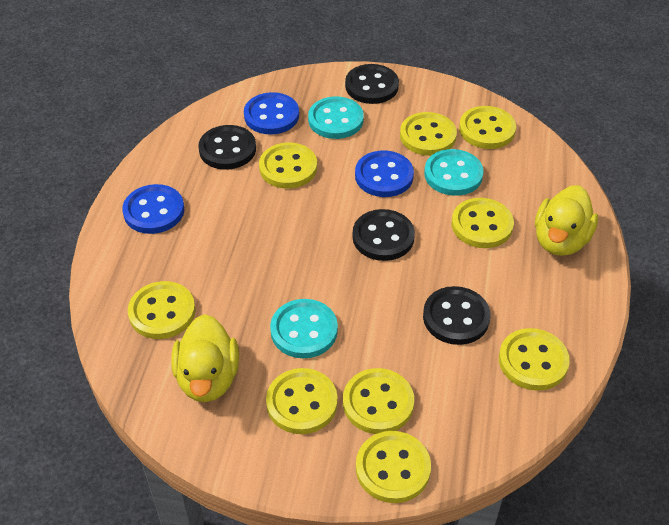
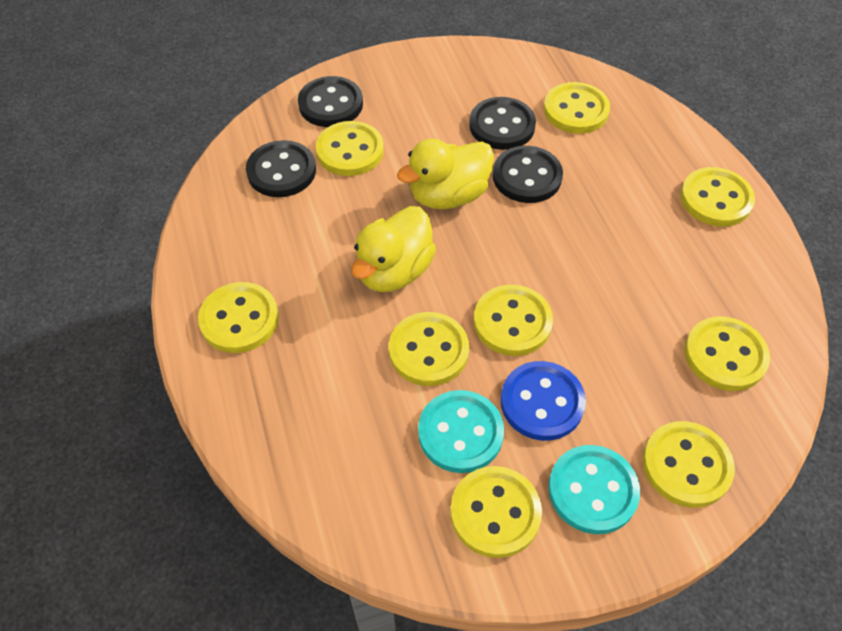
blue button: 3 -> 1
turquoise button: 3 -> 2

